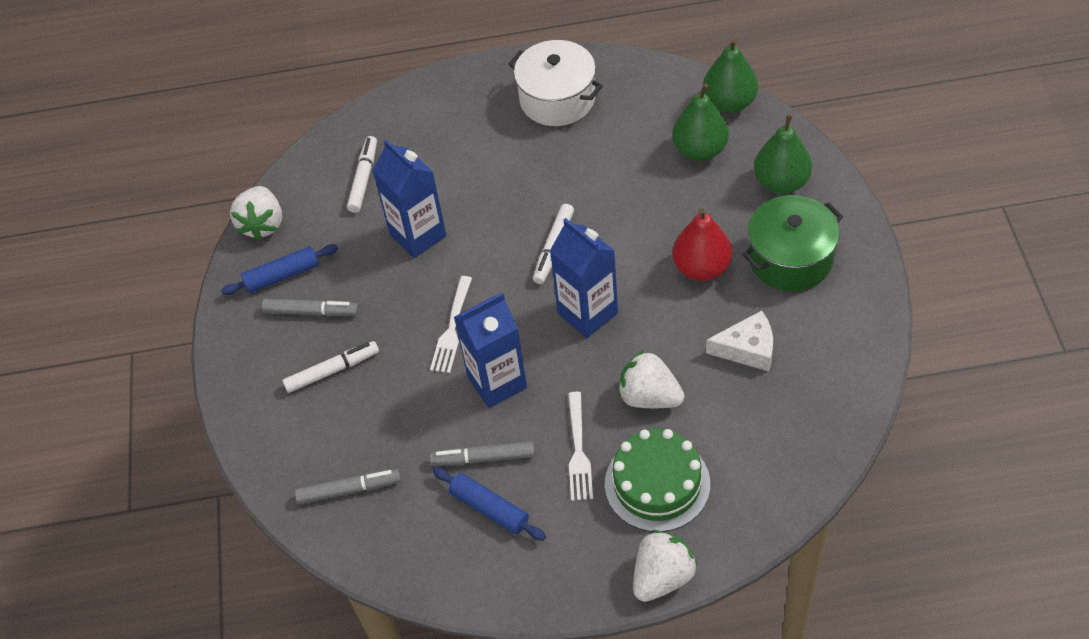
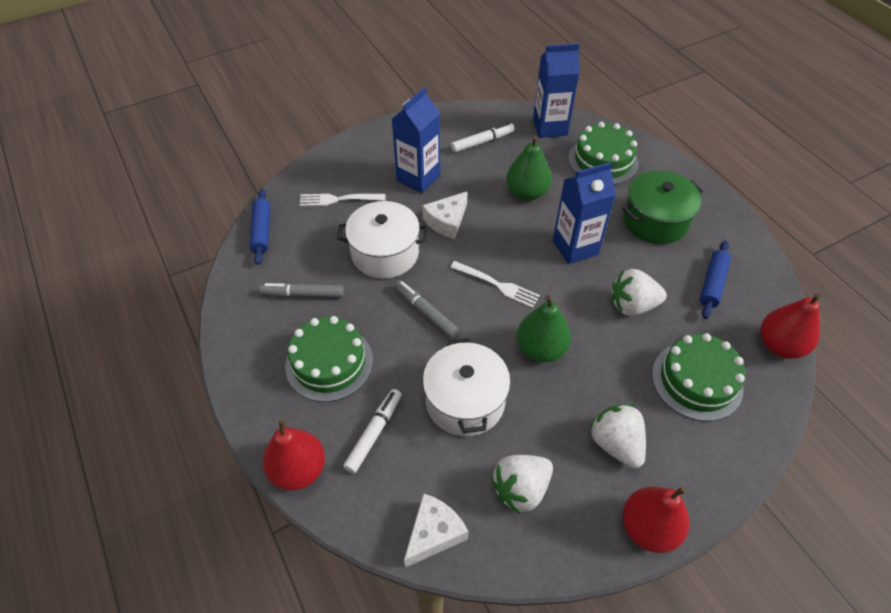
green cake: 1 -> 3
green pear: 3 -> 2
grey marker: 3 -> 2
red pear: 1 -> 3
white cheese: 1 -> 2
white marker: 3 -> 2
white pot: 1 -> 2

